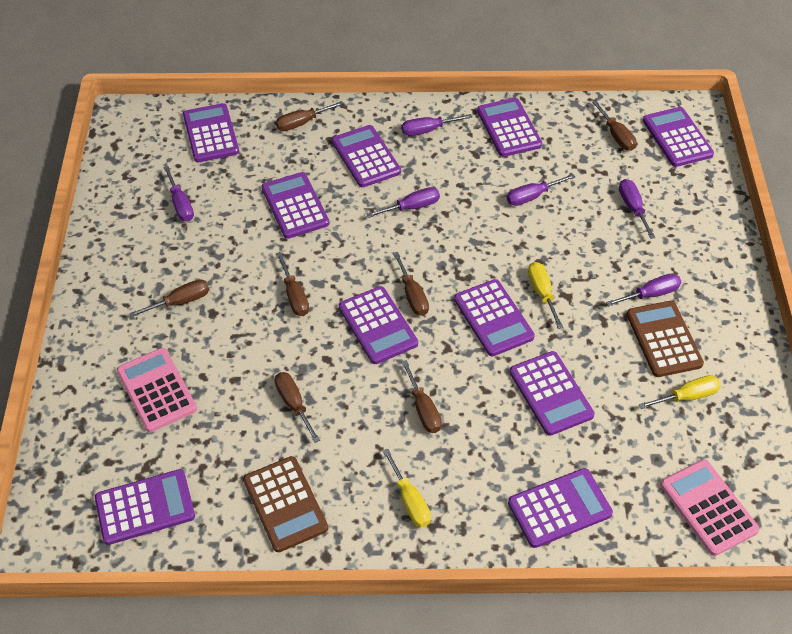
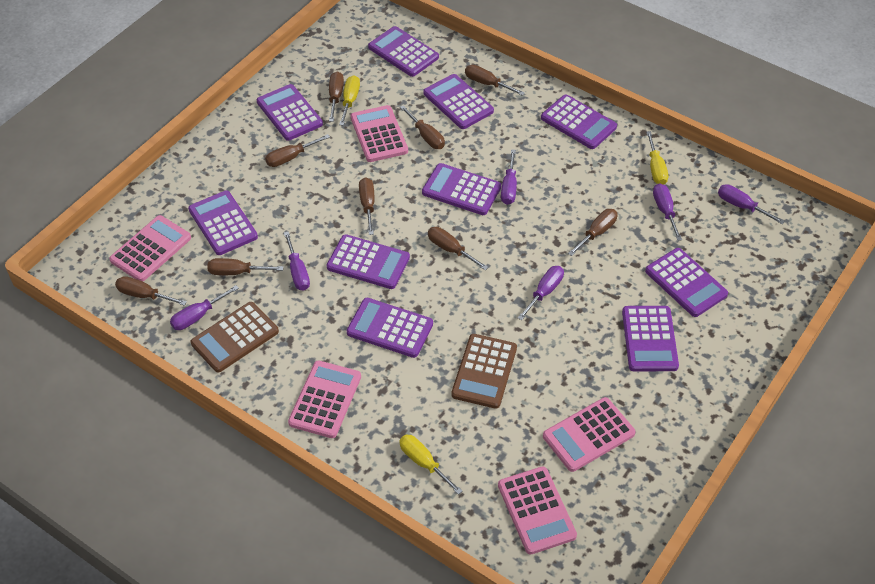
brown screwdriver: 7 -> 9
pink calculator: 2 -> 5

